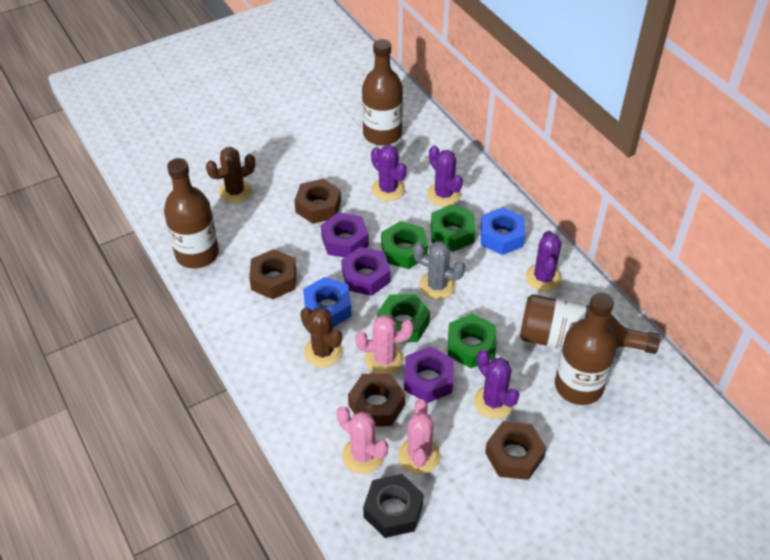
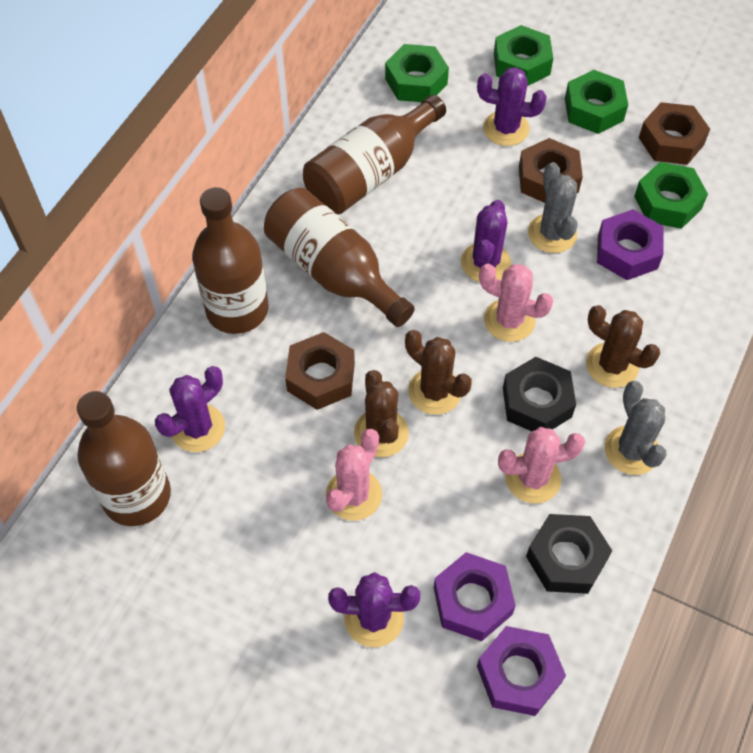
black nut: 1 -> 2
blue nut: 2 -> 0
brown cactus: 2 -> 3
brown nut: 4 -> 3
grey cactus: 1 -> 2

